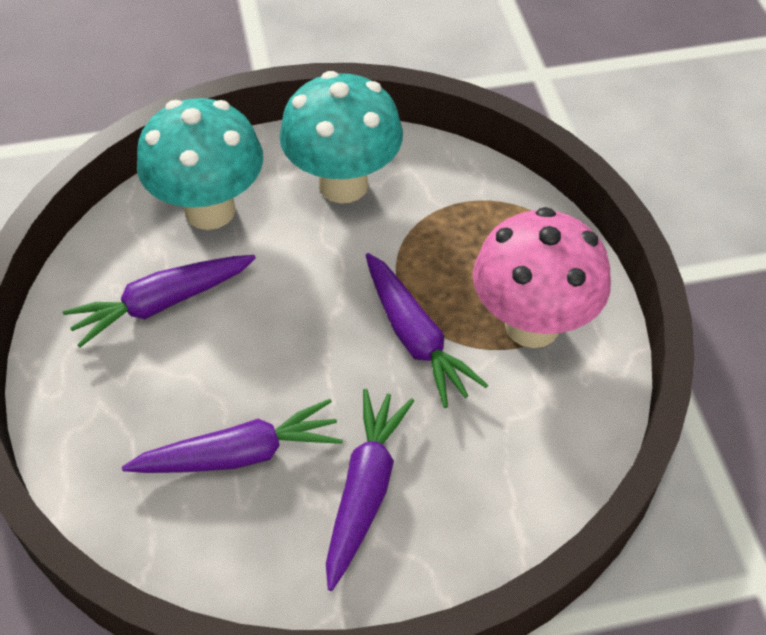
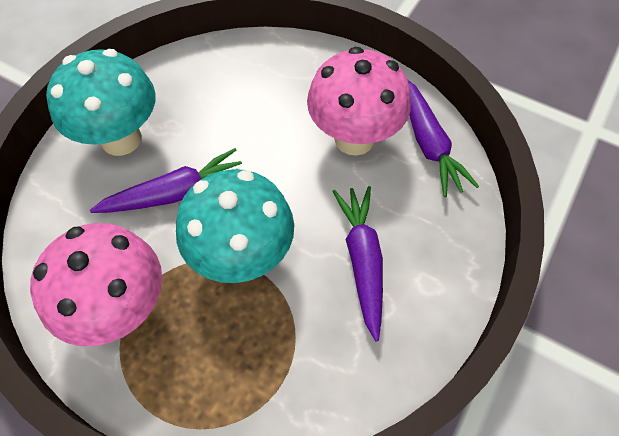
pink mushroom: 1 -> 2
purple carrot: 4 -> 3

